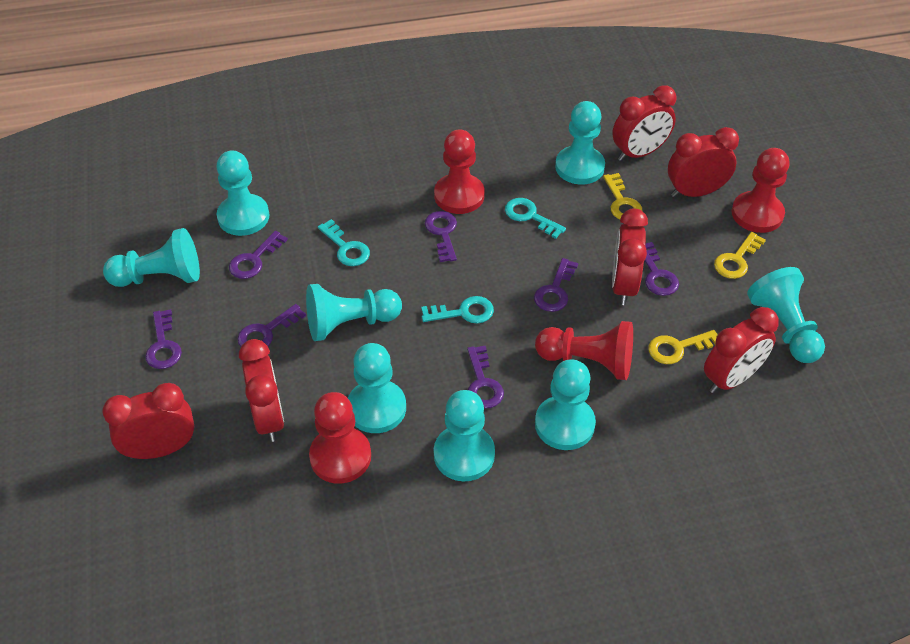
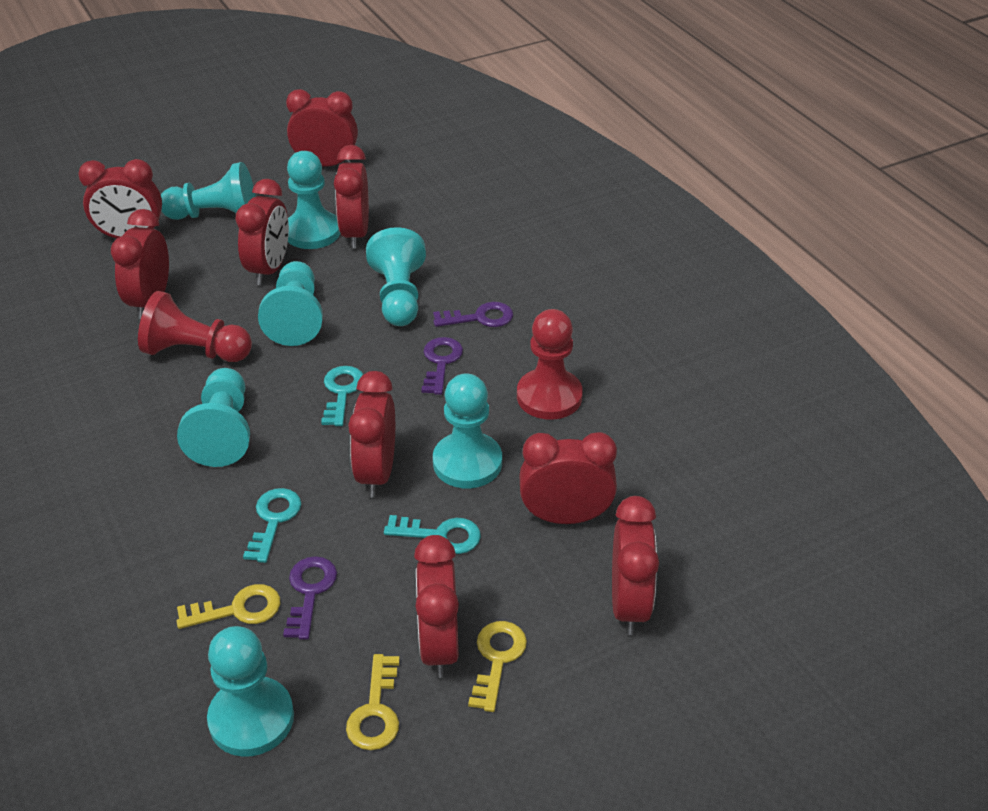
purple key: 7 -> 3
red clock: 6 -> 9
red pawn: 4 -> 2
turquoise pawn: 8 -> 7

